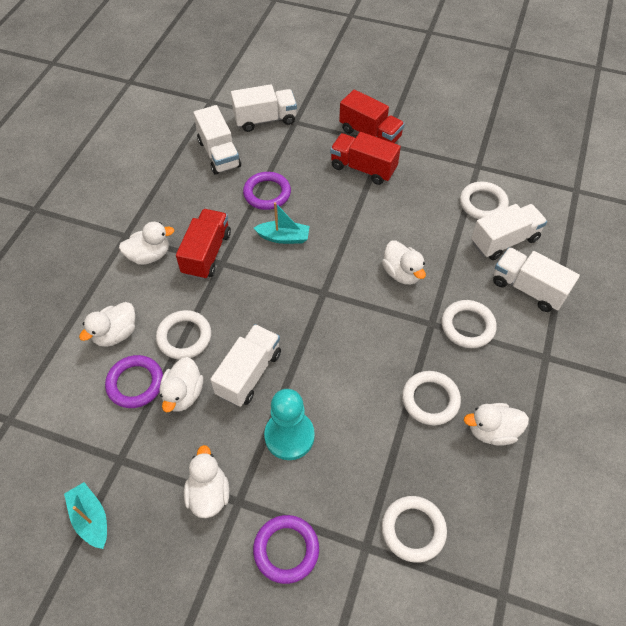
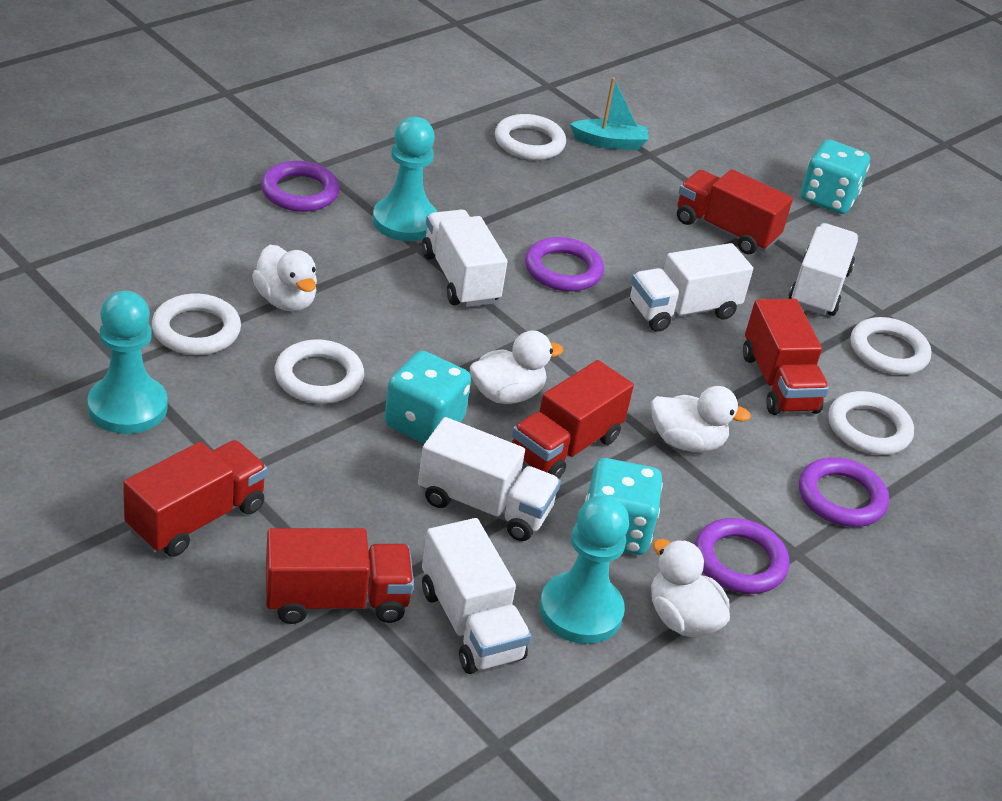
purple ring: 3 -> 4
red truck: 3 -> 5
turquoise boat: 2 -> 1
turquoise dice: 0 -> 3
turquoise pawn: 1 -> 3
white duck: 6 -> 4

